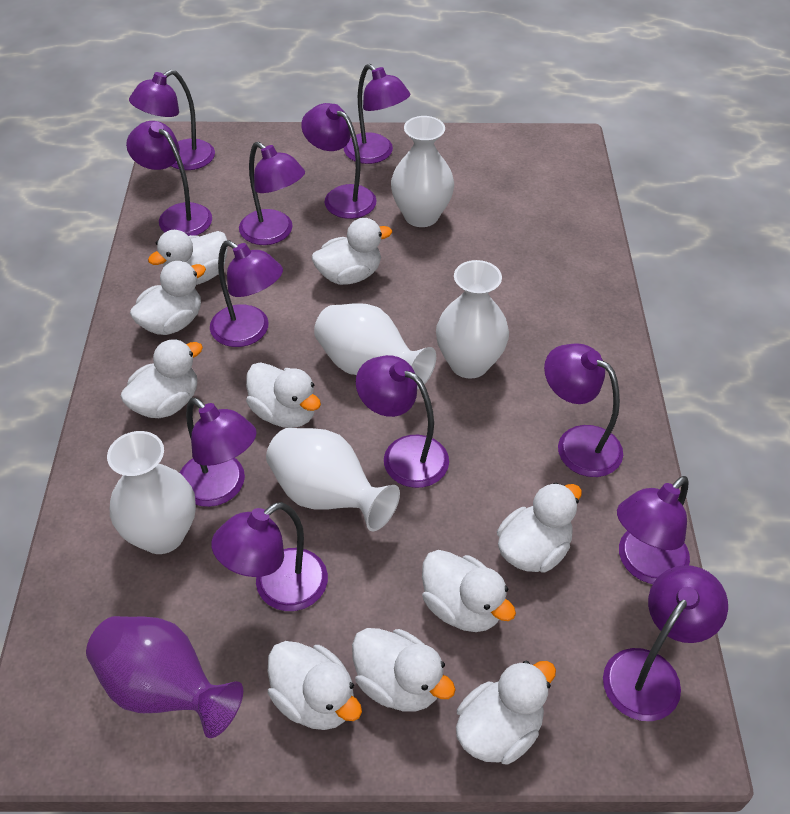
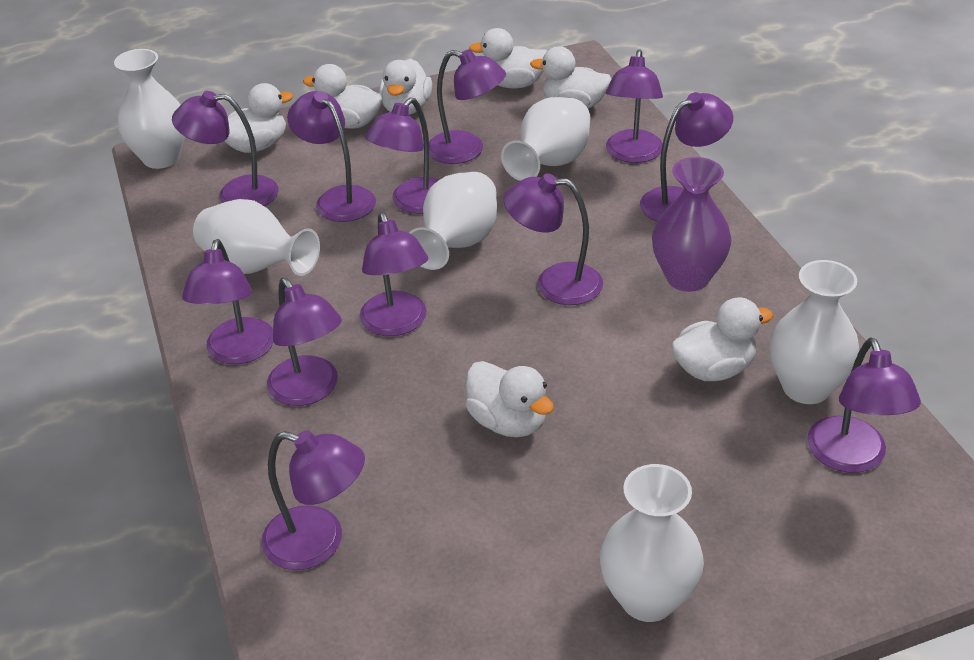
white duck: 10 -> 7
white vase: 5 -> 6

